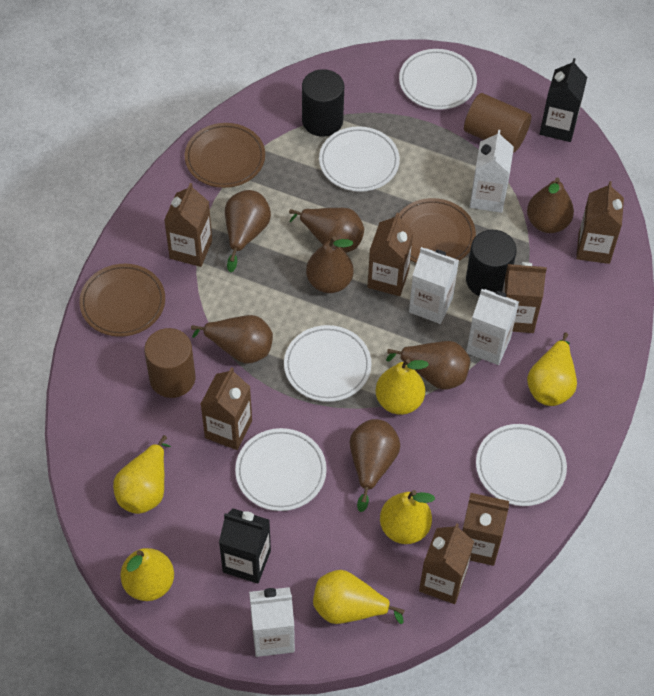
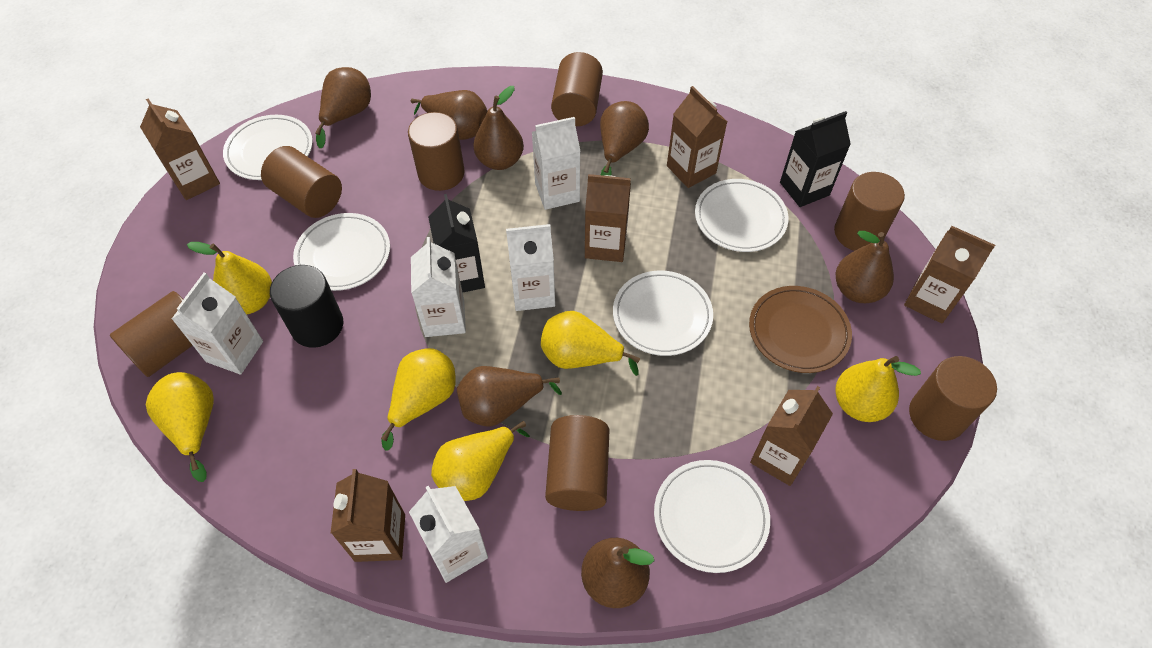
black cylinder: 2 -> 1
brown carton: 7 -> 6
brown cylinder: 2 -> 7
brown plate: 3 -> 1
white carton: 4 -> 5

